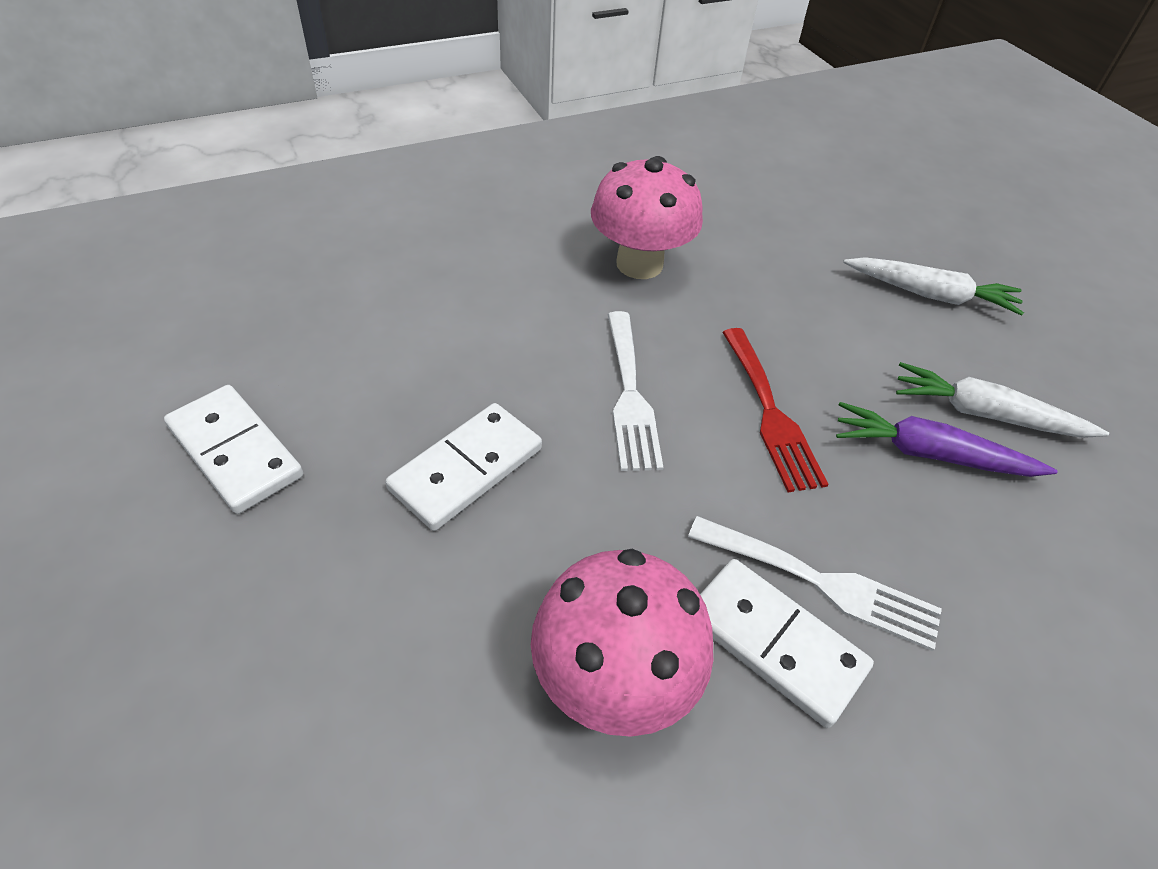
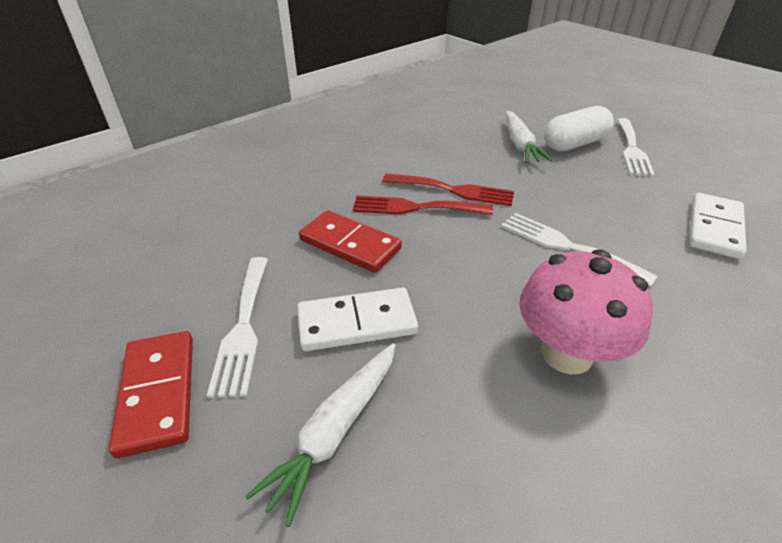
pink mushroom: 2 -> 1
purple carrot: 1 -> 0
red domino: 0 -> 2
red fork: 1 -> 2
white capsule: 0 -> 1
white domino: 3 -> 2
white fork: 2 -> 3

